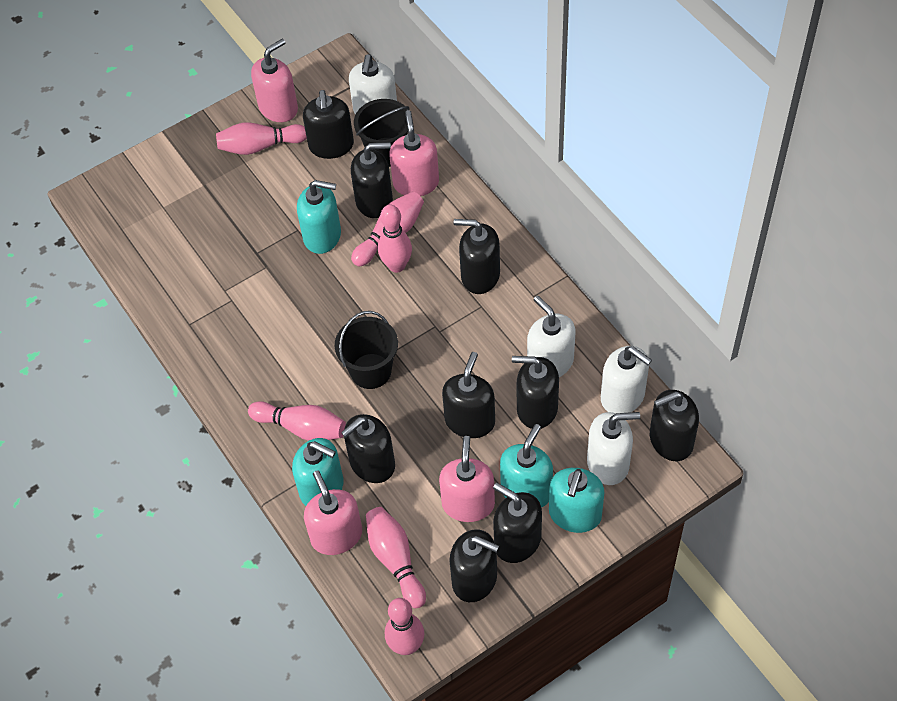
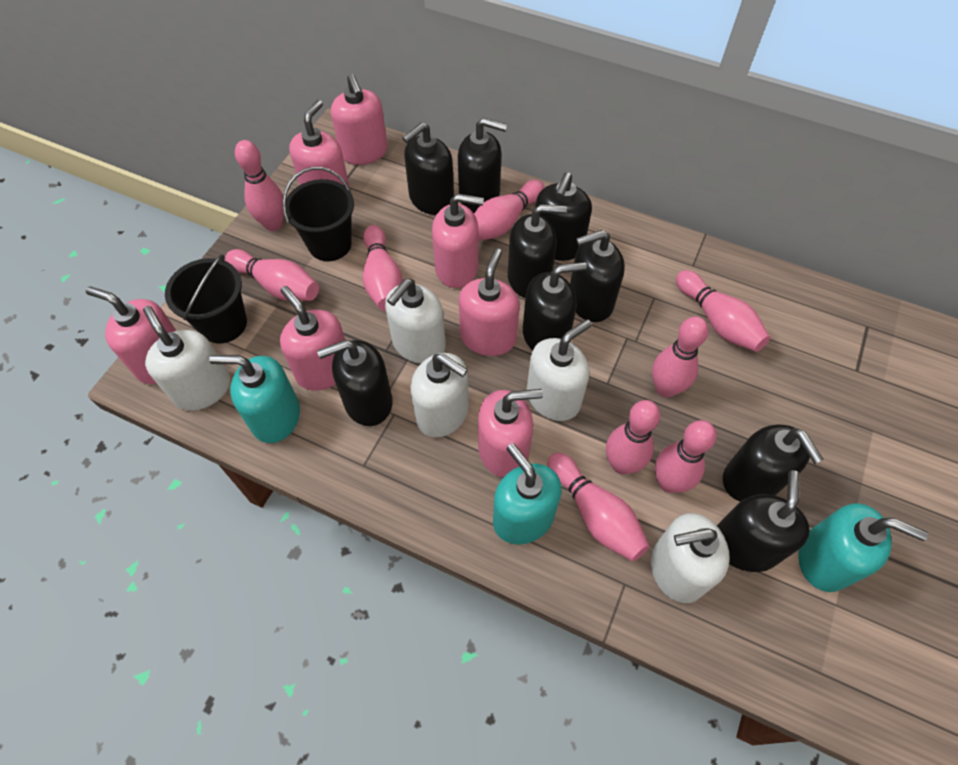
pink bowling pin: 6 -> 9
pink soap dispenser: 4 -> 7
turquoise soap dispenser: 4 -> 3
white soap dispenser: 4 -> 5

